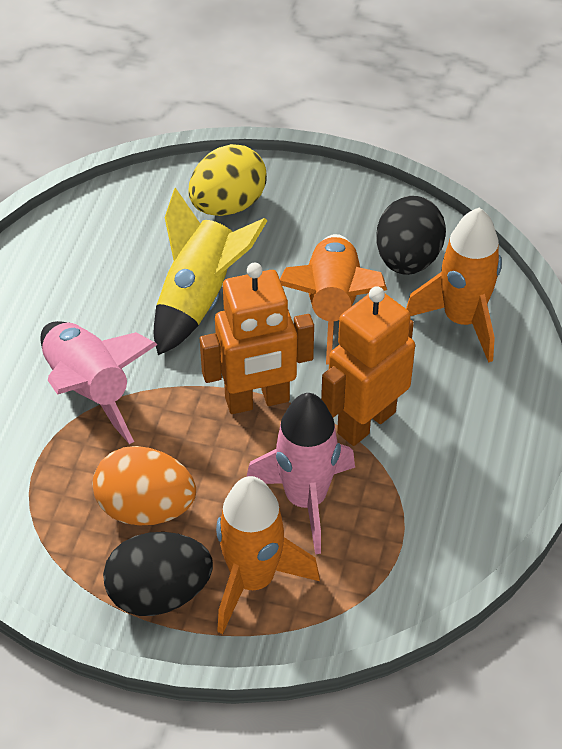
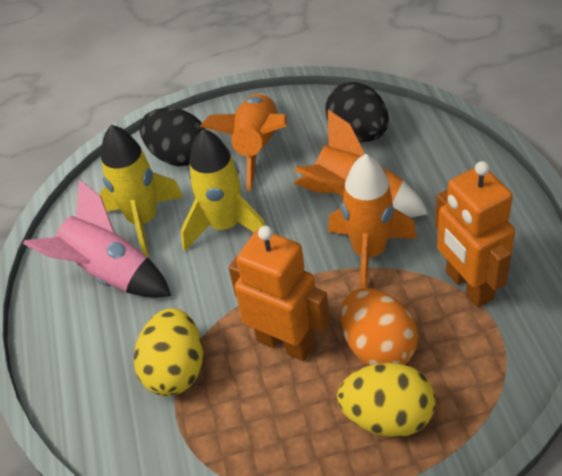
pink rocket: 2 -> 1
yellow egg: 1 -> 2
yellow rocket: 1 -> 2

